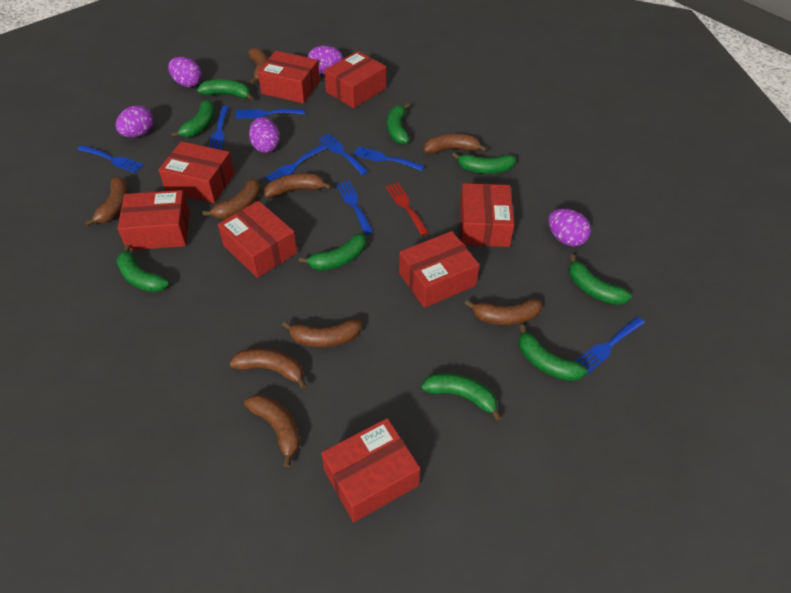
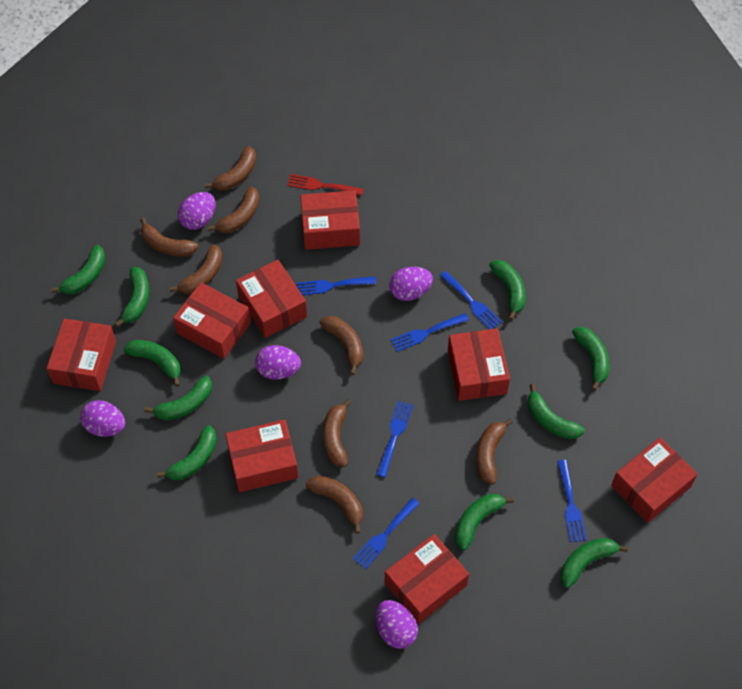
blue fork: 8 -> 6
brown banana: 9 -> 8
green banana: 9 -> 10

